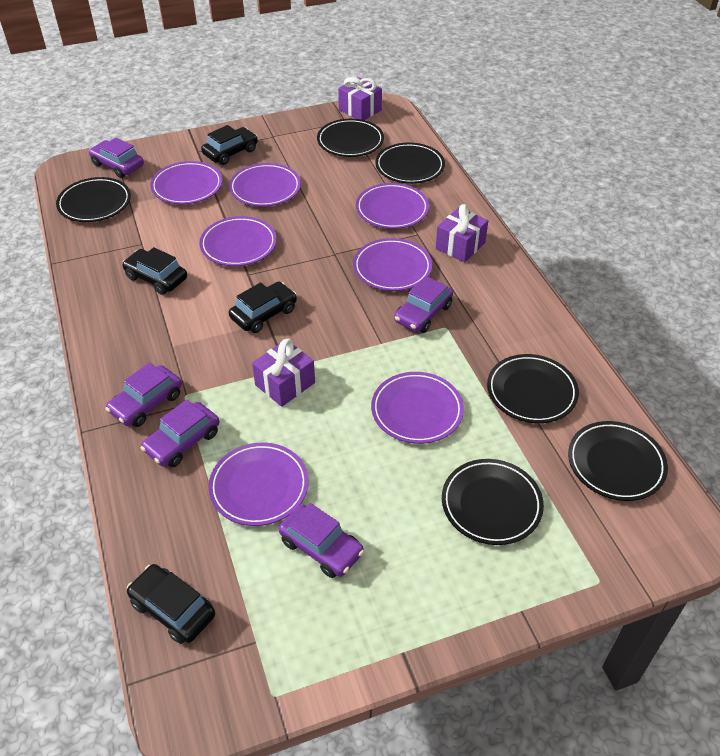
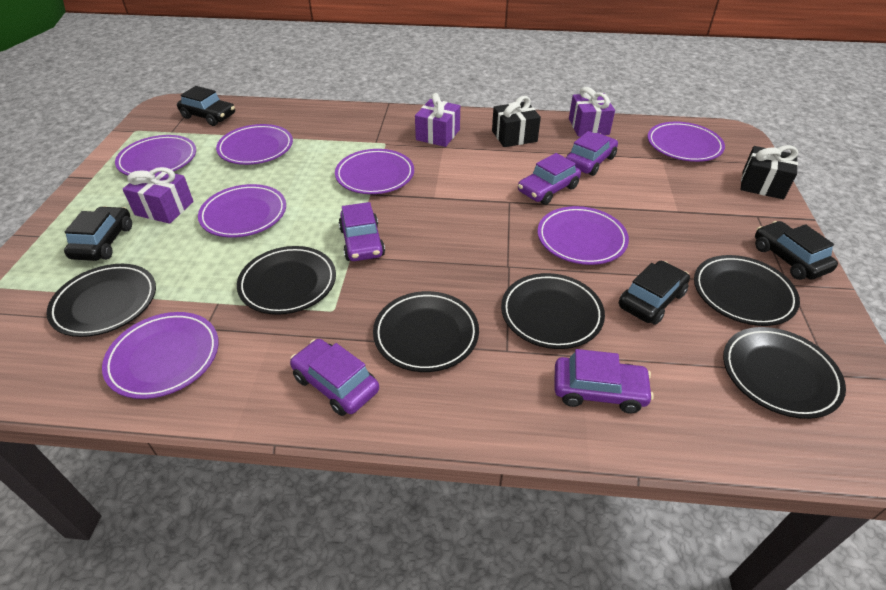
black gift: 0 -> 2

